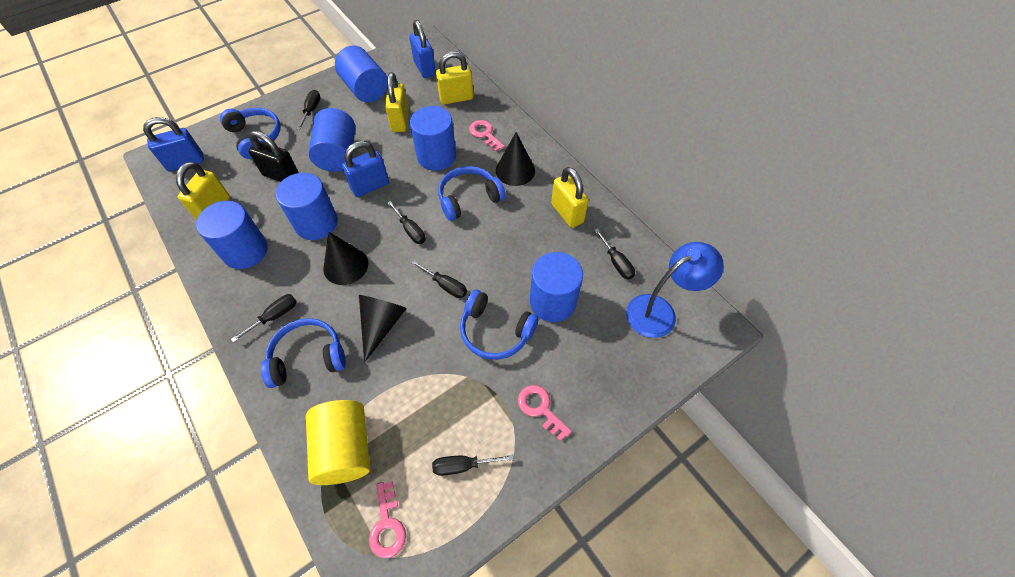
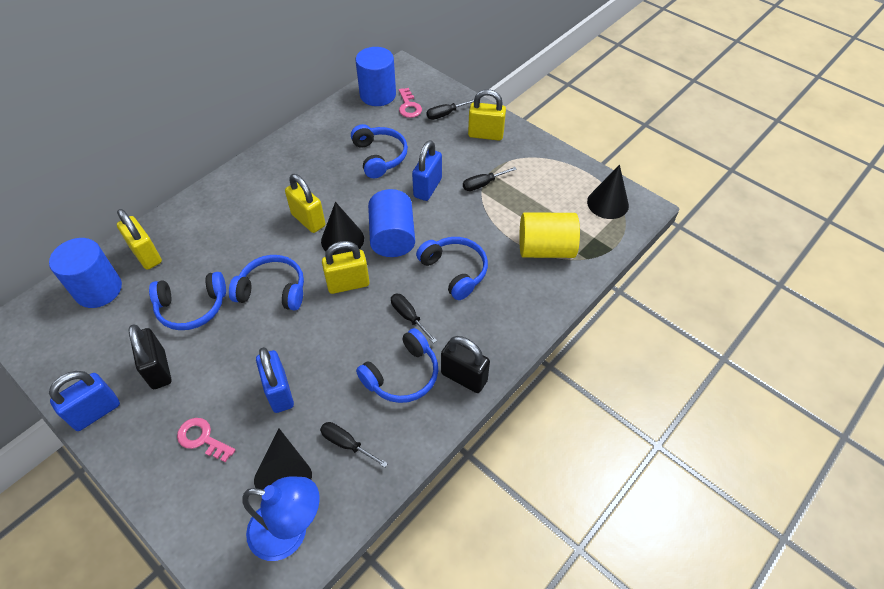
black padlock: 1 -> 2
black screwdriver: 6 -> 4
blue cylinder: 6 -> 3
blue headphones: 4 -> 5
pink key: 3 -> 2

